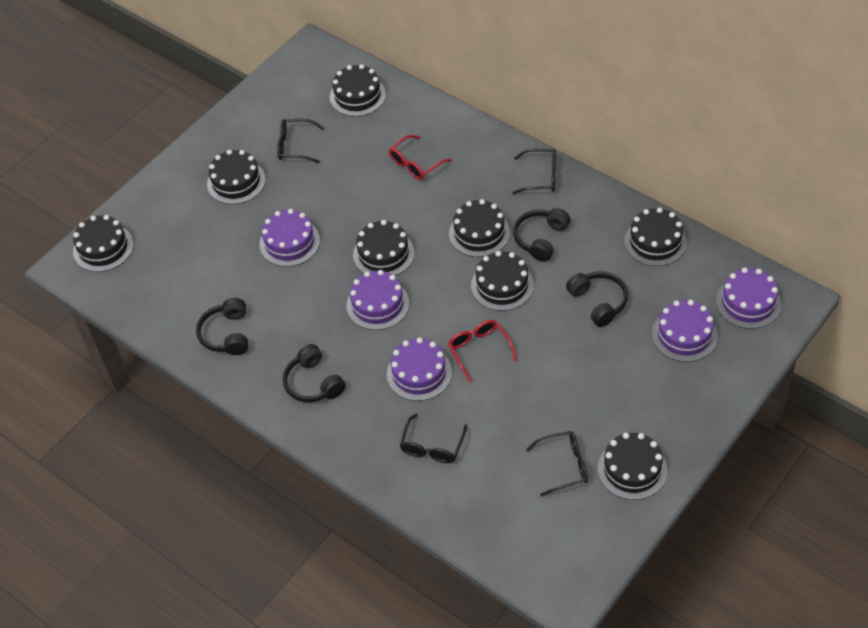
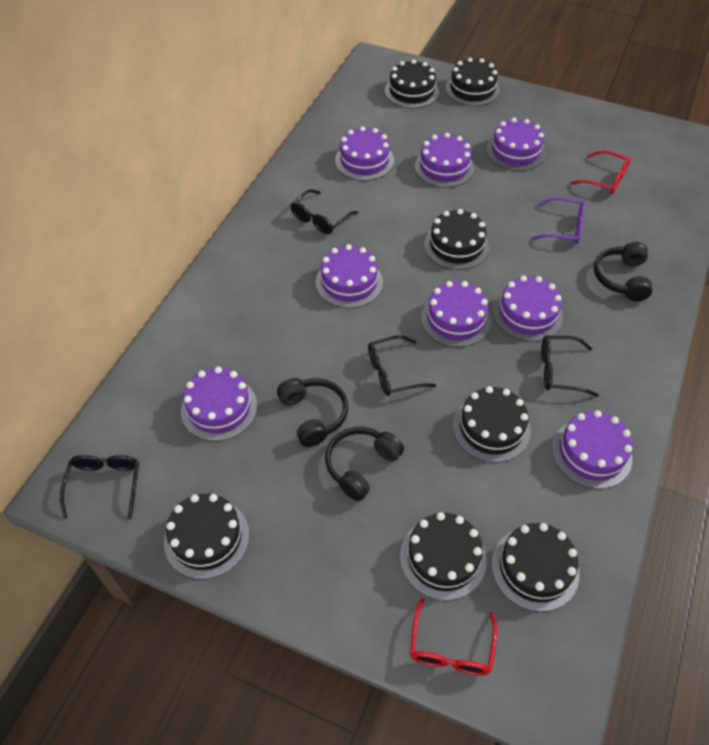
black cake: 8 -> 7
black headphones: 4 -> 3
purple cake: 5 -> 8
purple glasses: 0 -> 1

